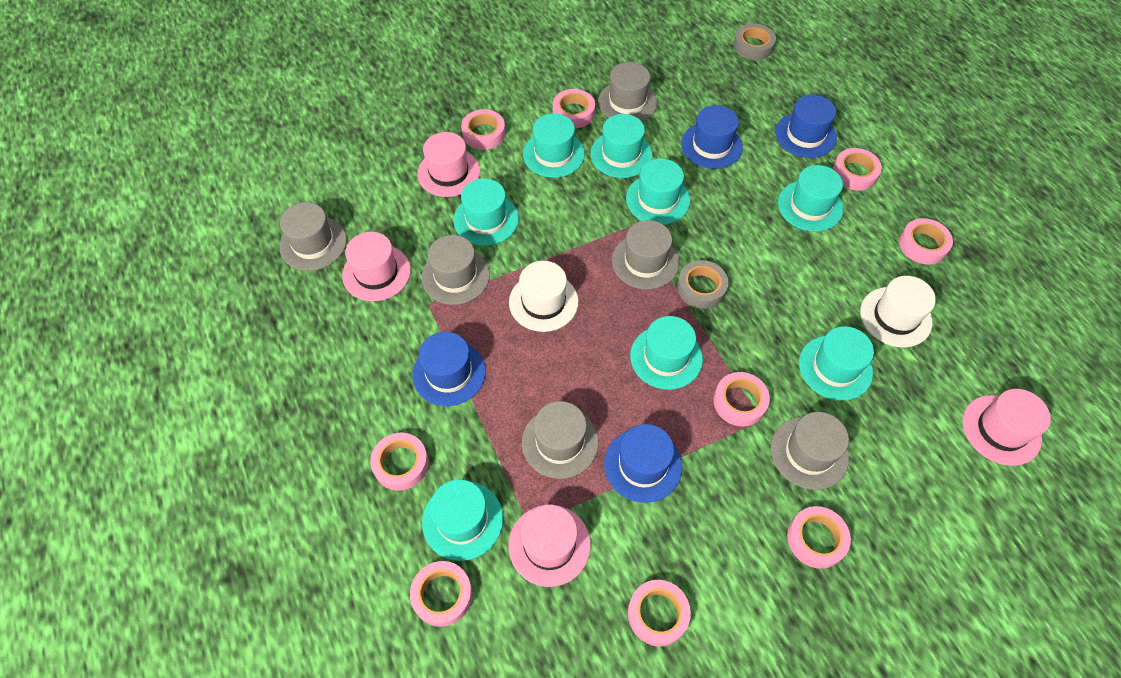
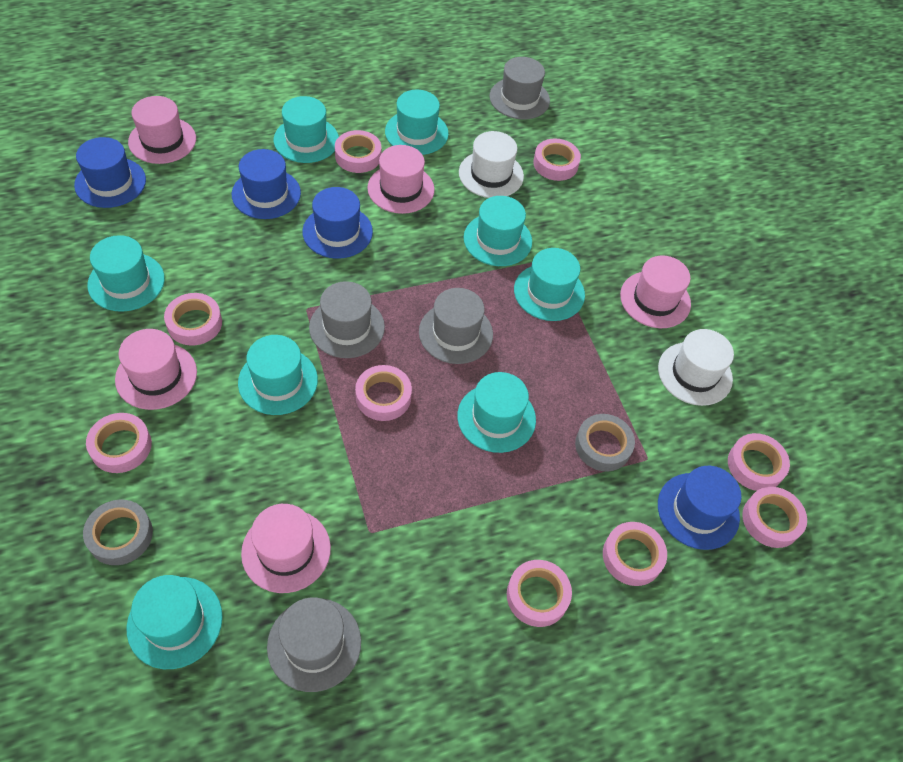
grey hat: 6 -> 4
pink hat: 4 -> 5

